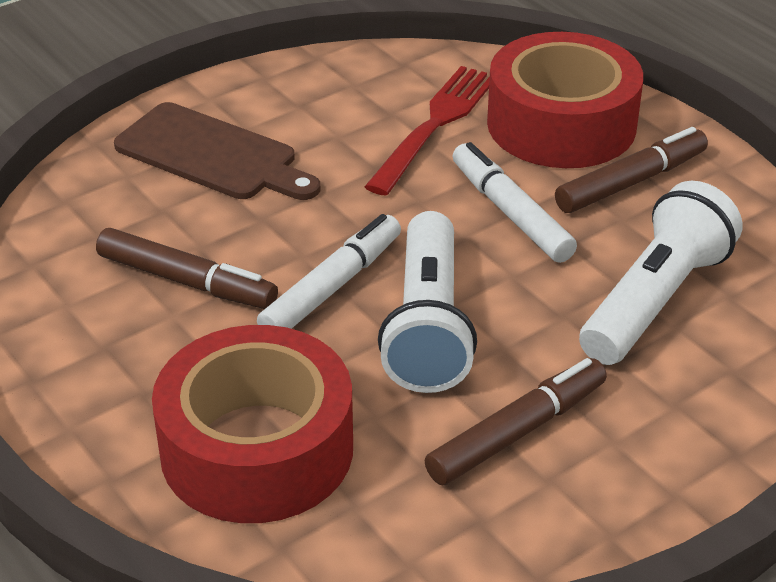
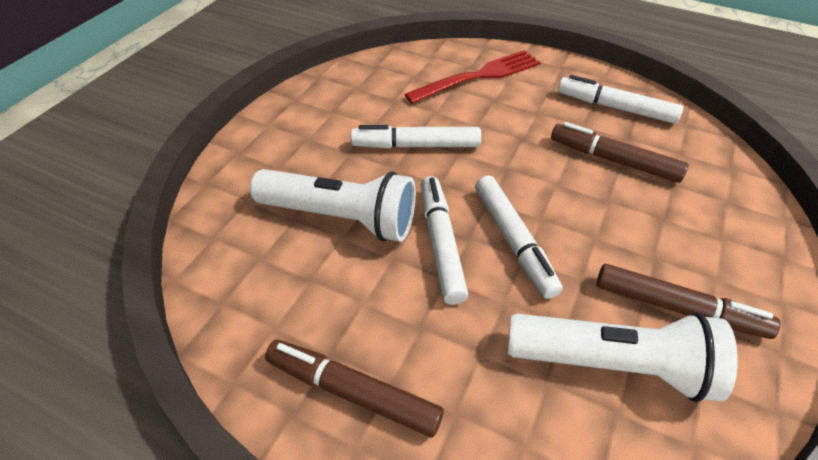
brown cutting board: 1 -> 0
red tape: 2 -> 0
white marker: 2 -> 4

